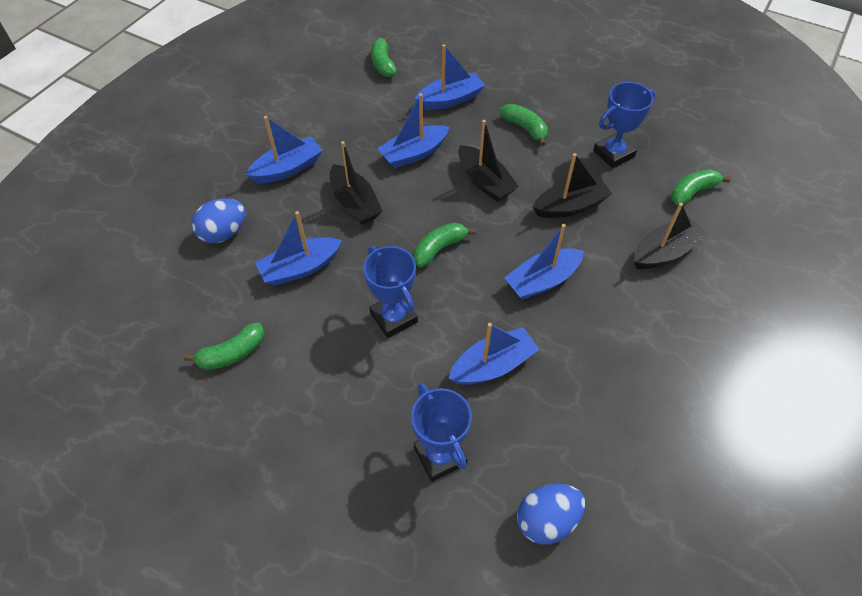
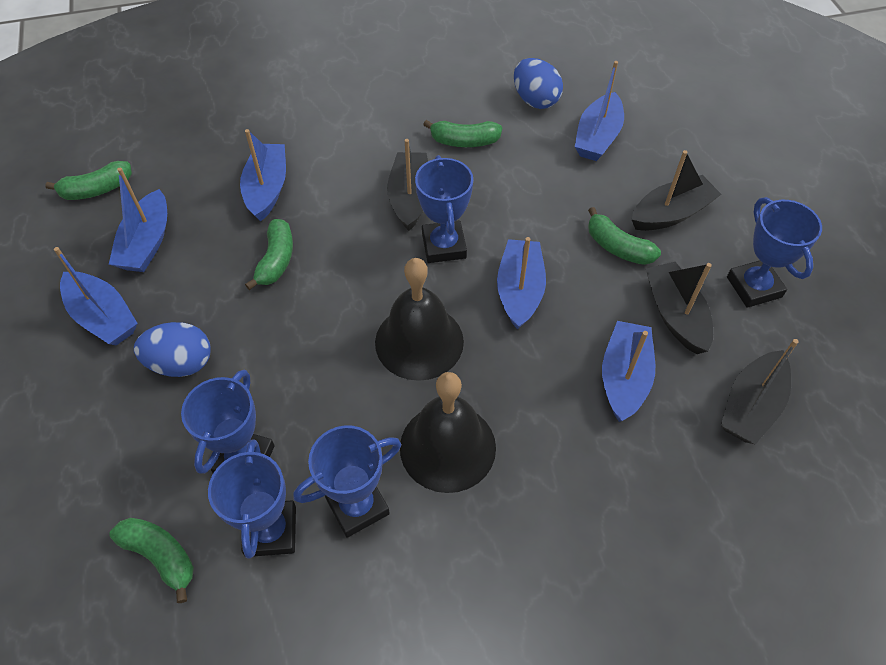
black bell: 0 -> 2
blue trophy: 3 -> 5

